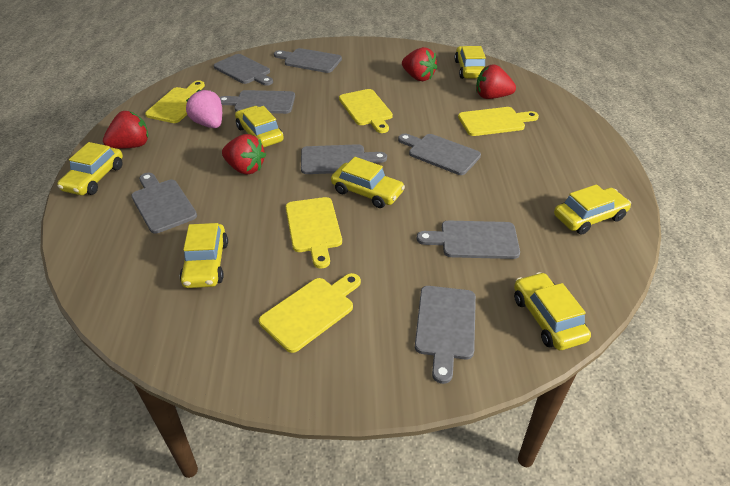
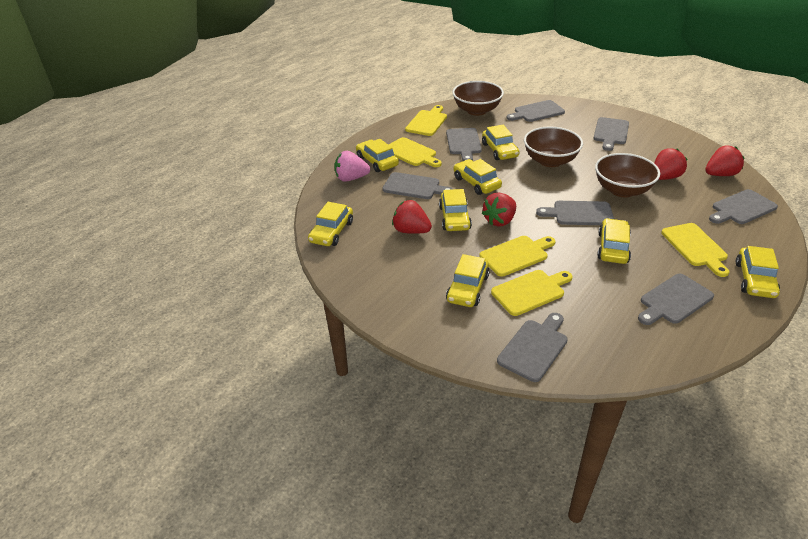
brown bowl: 0 -> 3
yellow car: 7 -> 8

